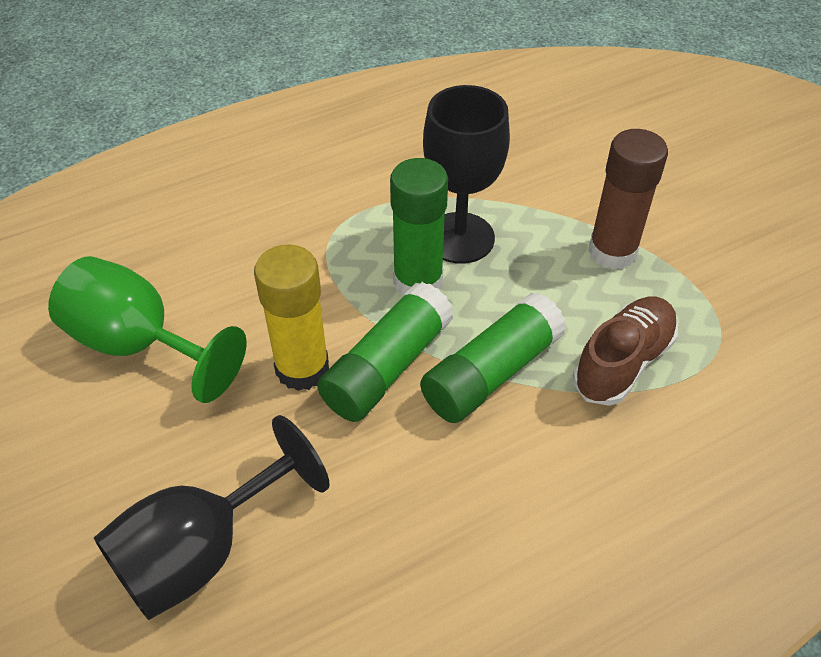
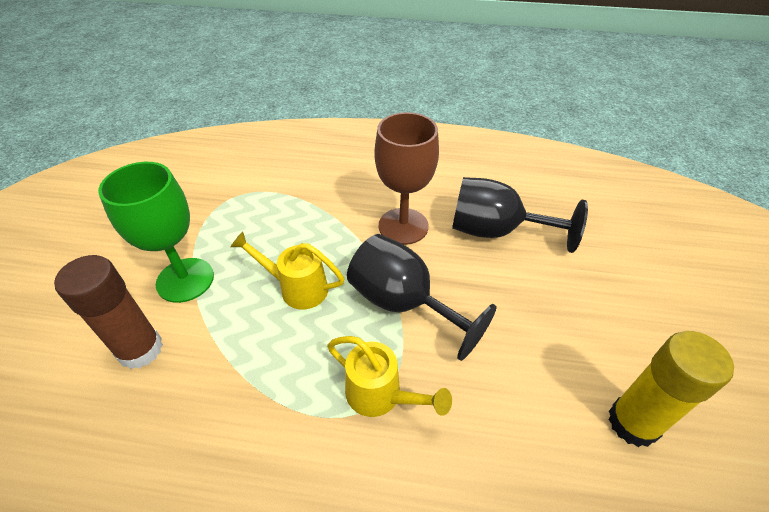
brown goblet: 0 -> 1
brown shoe: 1 -> 0
green glue stick: 3 -> 0
yellow watering can: 0 -> 2

